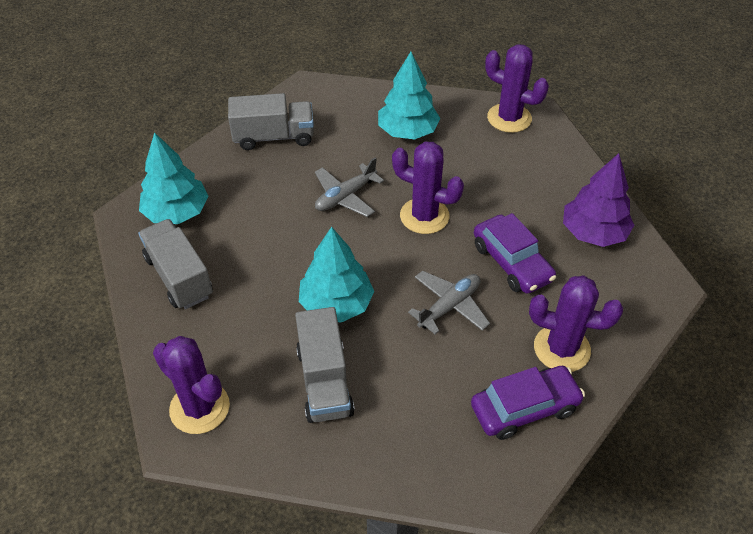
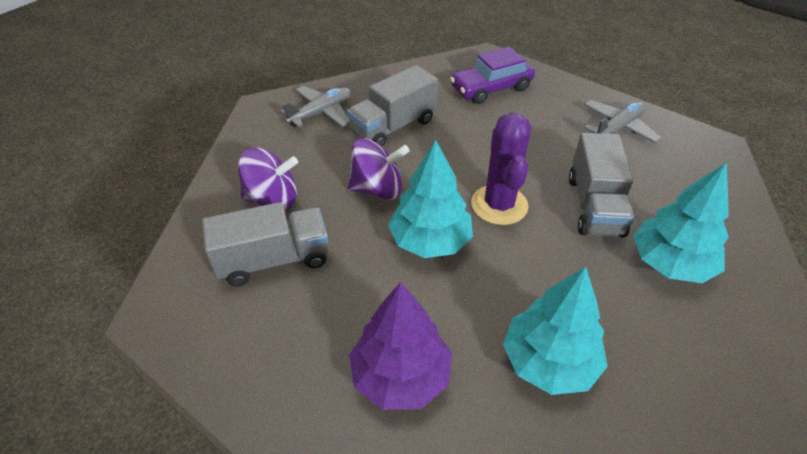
purple cactus: 4 -> 1
purple car: 2 -> 1
purple spinning top: 0 -> 2

